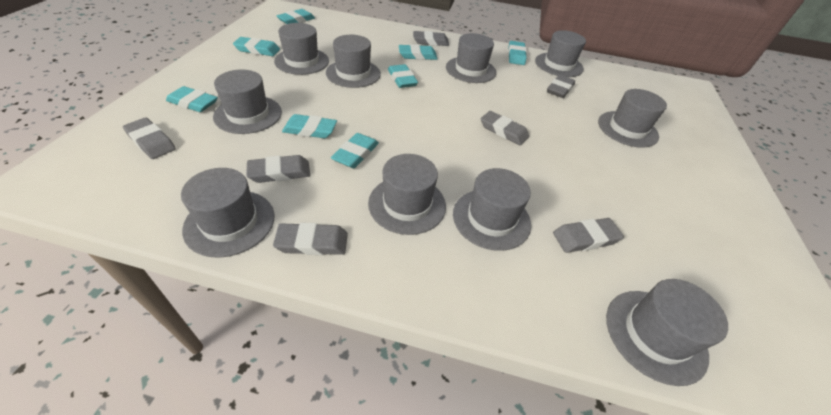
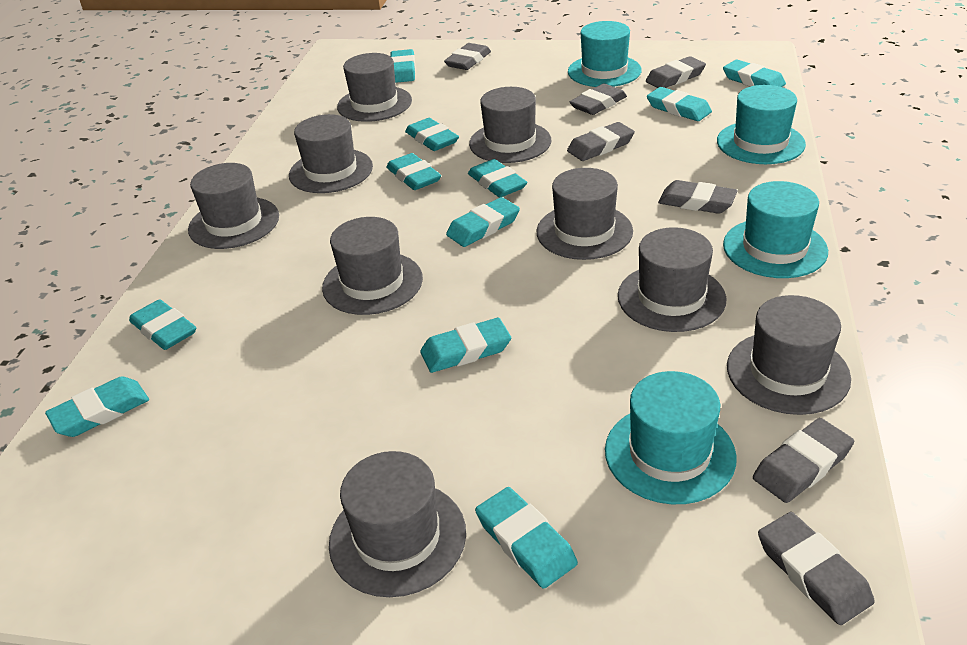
grey hat: 10 -> 9
turquoise eraser: 8 -> 11
turquoise hat: 0 -> 4

